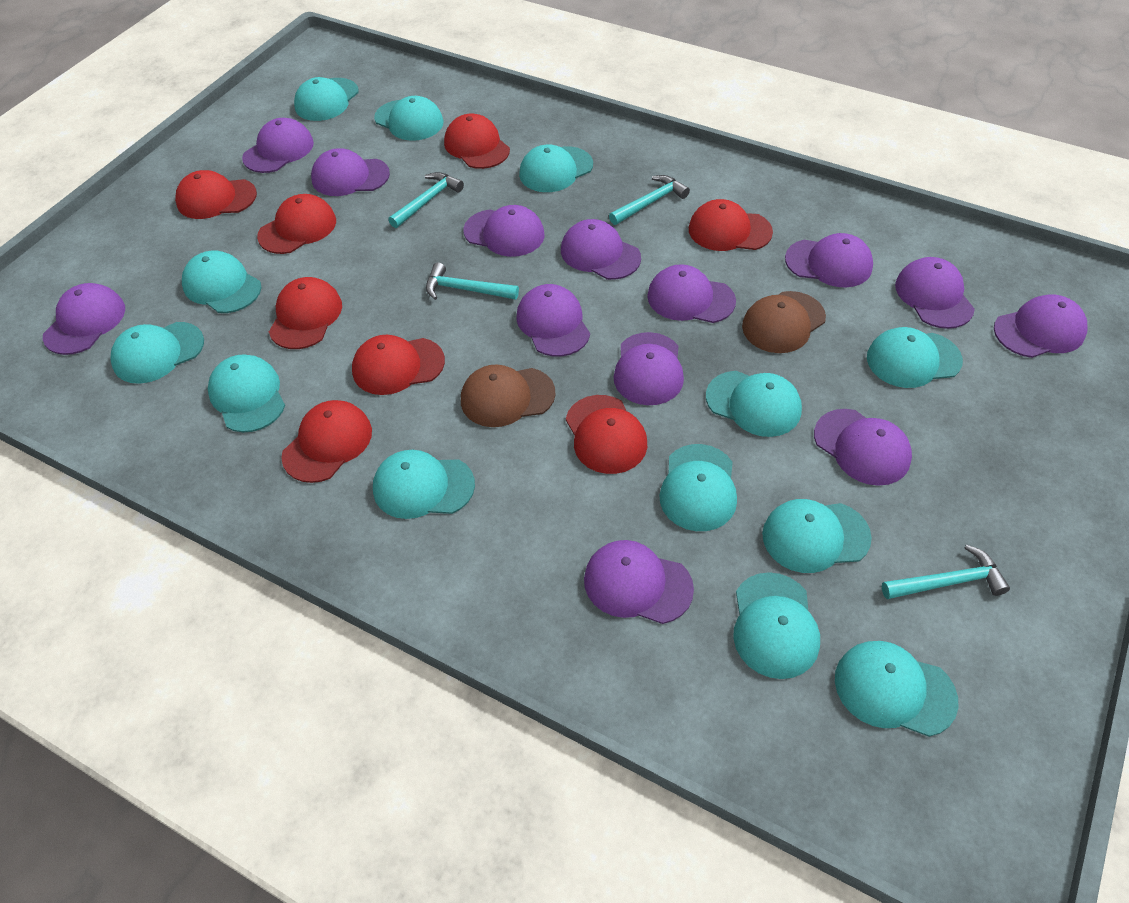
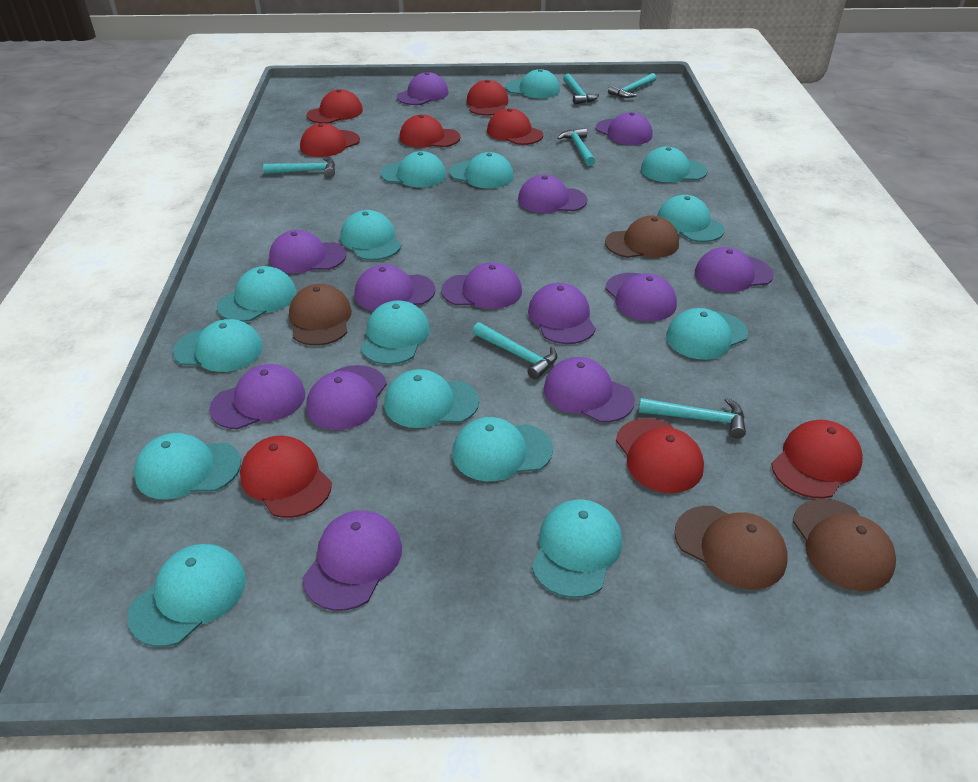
brown cap: 2 -> 4
turquoise cap: 13 -> 15
turquoise hammer: 4 -> 6

